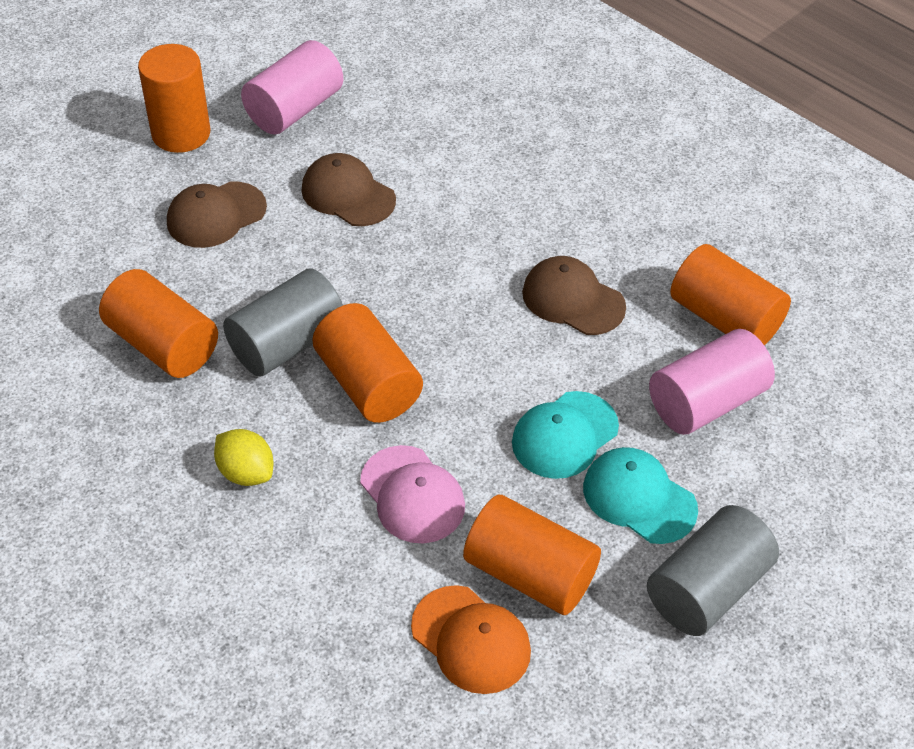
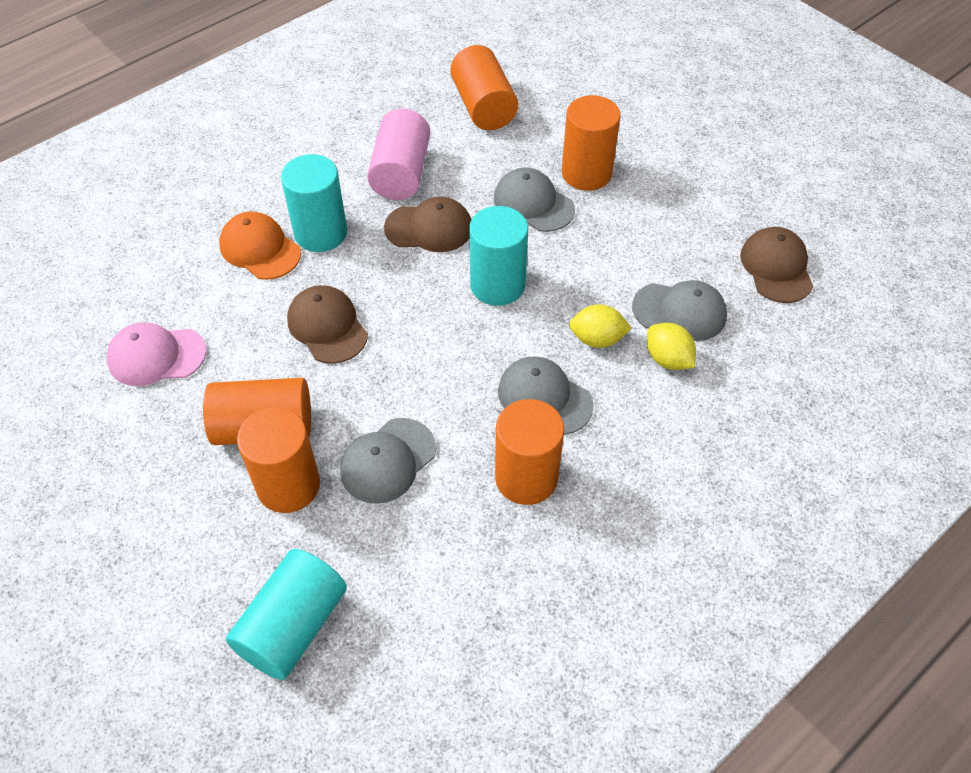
grey cap: 0 -> 4
grey cylinder: 2 -> 0
pink cylinder: 2 -> 1
turquoise cap: 2 -> 0
turquoise cylinder: 0 -> 3
yellow lemon: 1 -> 2

